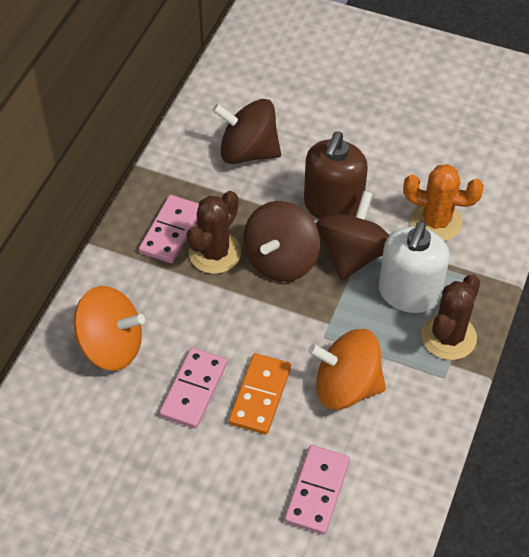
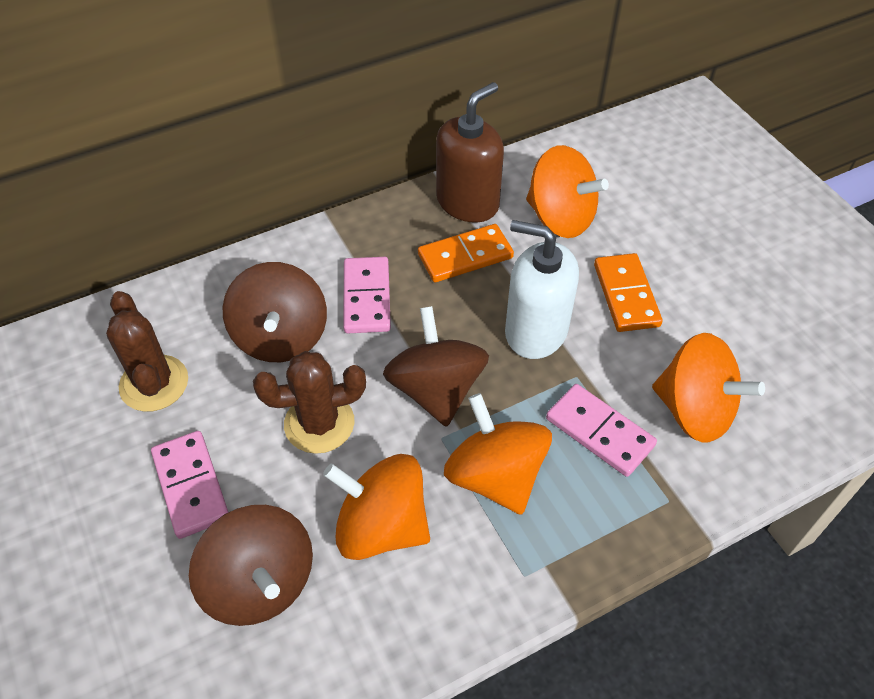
orange cactus: 1 -> 0
orange domino: 1 -> 2
orange spinning top: 2 -> 4

